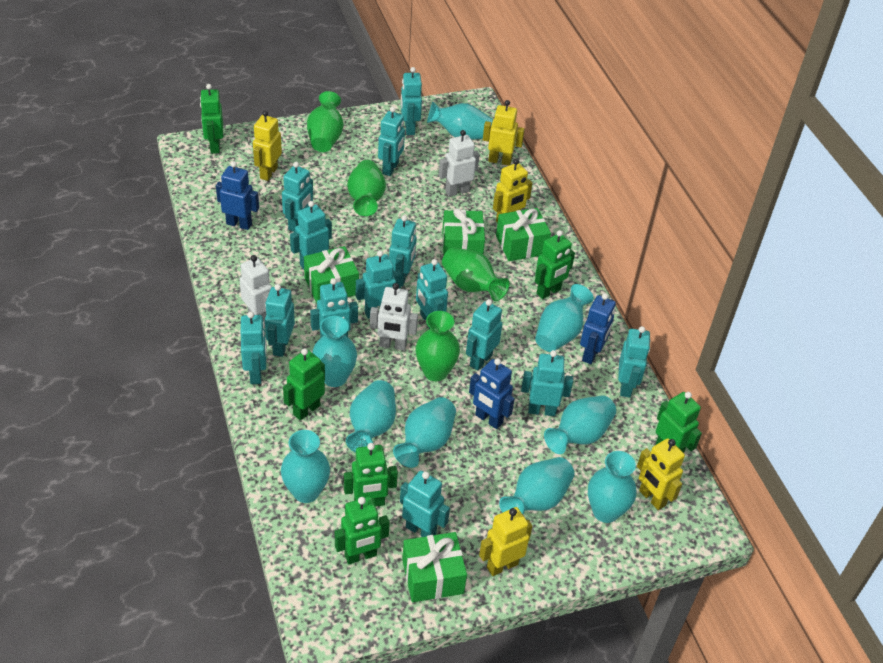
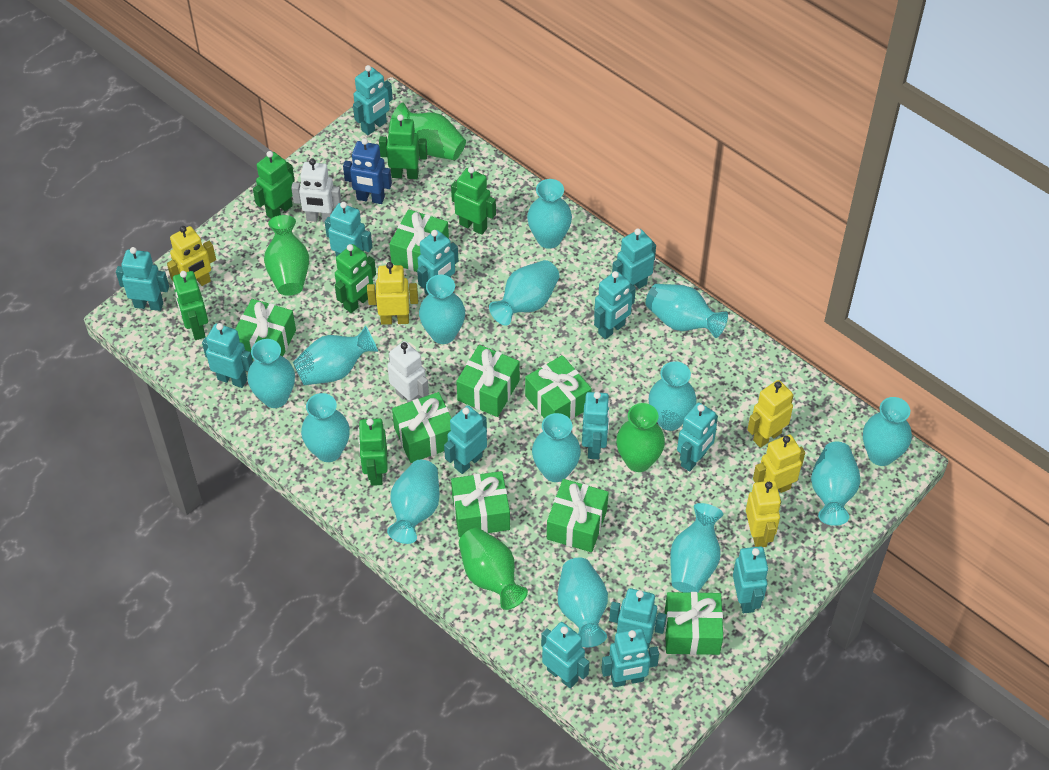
blue robot: 3 -> 1
green gift: 4 -> 8
turquoise vase: 9 -> 14
white robot: 3 -> 2

